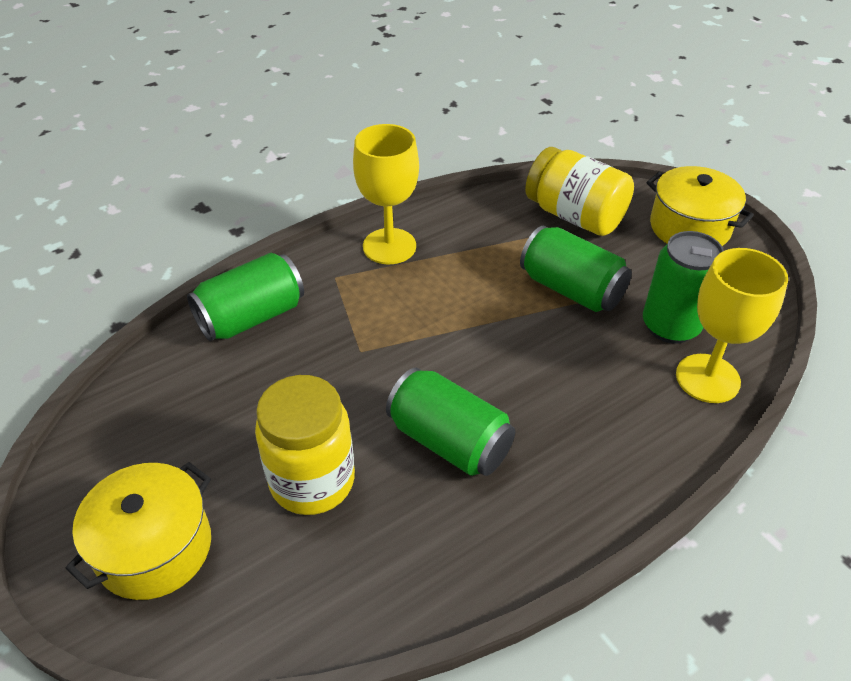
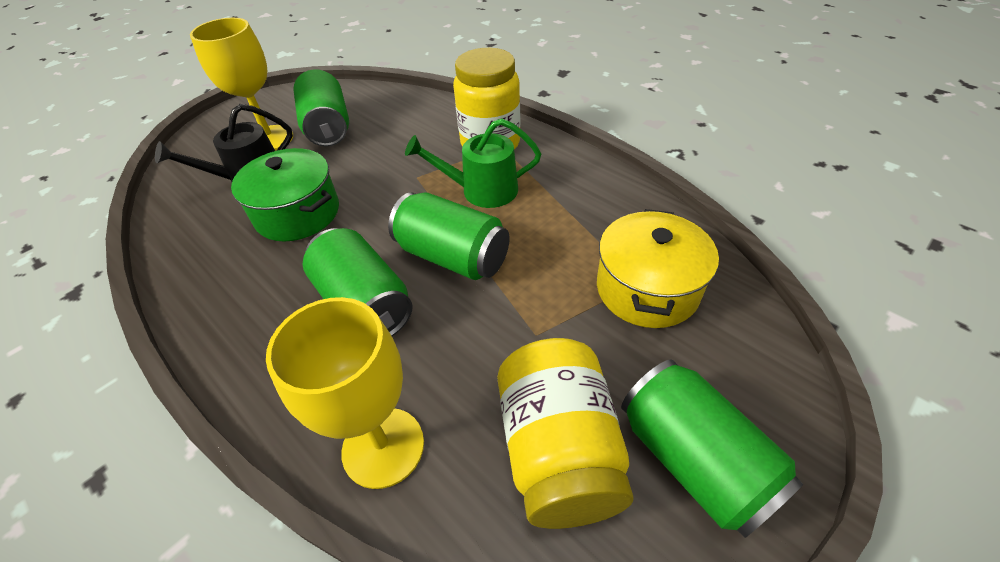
black watering can: 0 -> 1
green pot: 0 -> 1
green watering can: 0 -> 1
yellow pot: 2 -> 1

